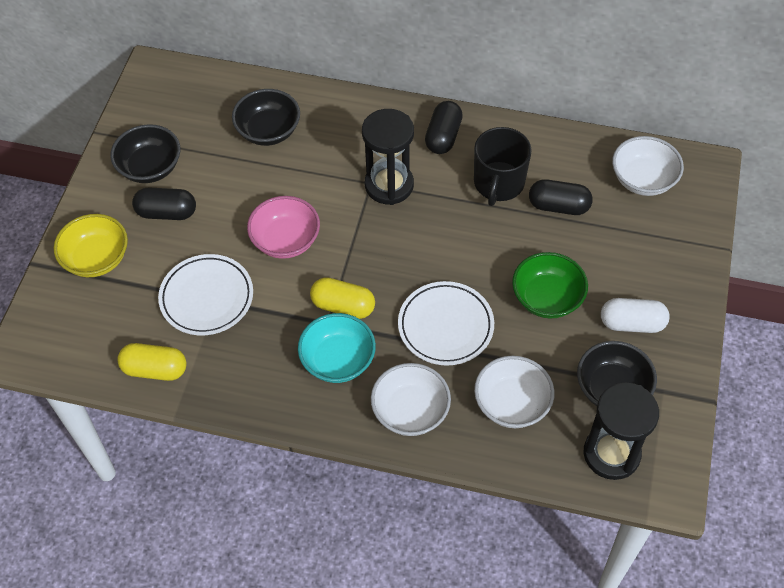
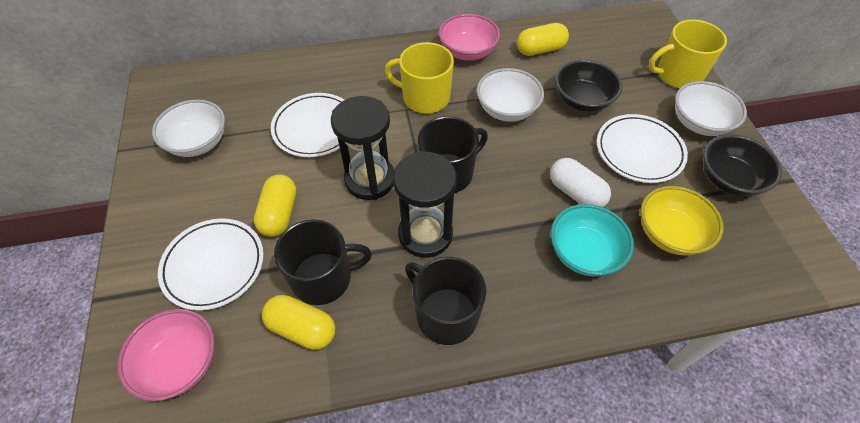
black bowl: 3 -> 2
black capsule: 3 -> 0
black mug: 1 -> 3
green bowl: 1 -> 0
pink bowl: 1 -> 2
white plate: 2 -> 3
yellow capsule: 2 -> 3
yellow mug: 0 -> 2

